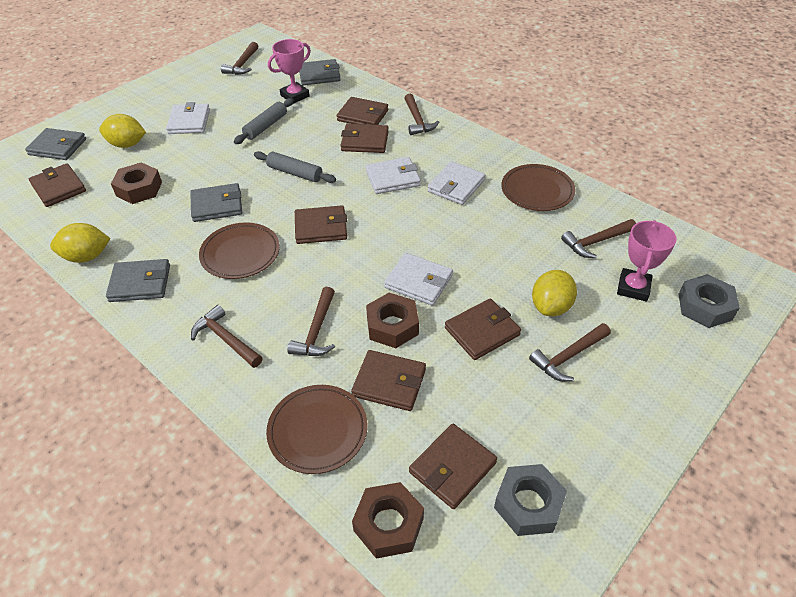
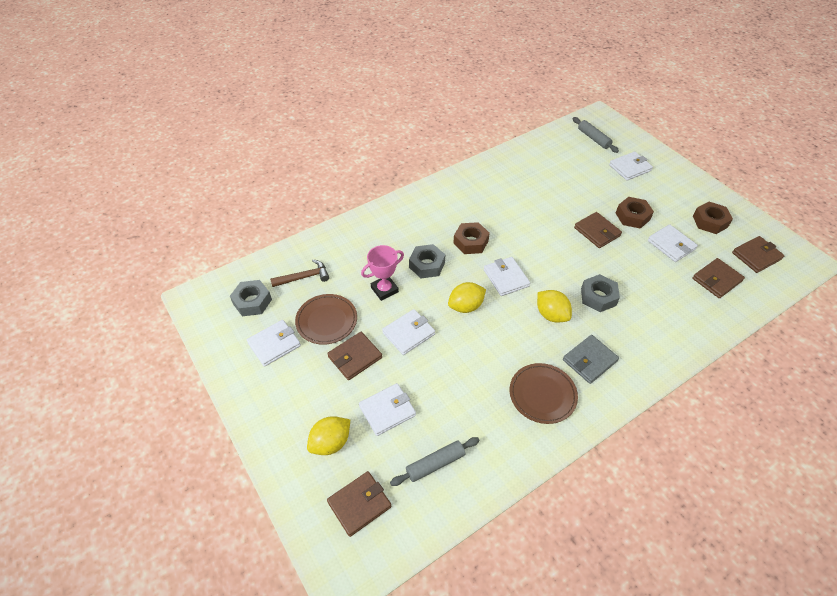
brown hammer: 6 -> 1
brown plate: 3 -> 2
brown wallet: 7 -> 5
grey nut: 2 -> 3
grey wallet: 4 -> 1
pink trophy: 2 -> 1
white wallet: 4 -> 6

